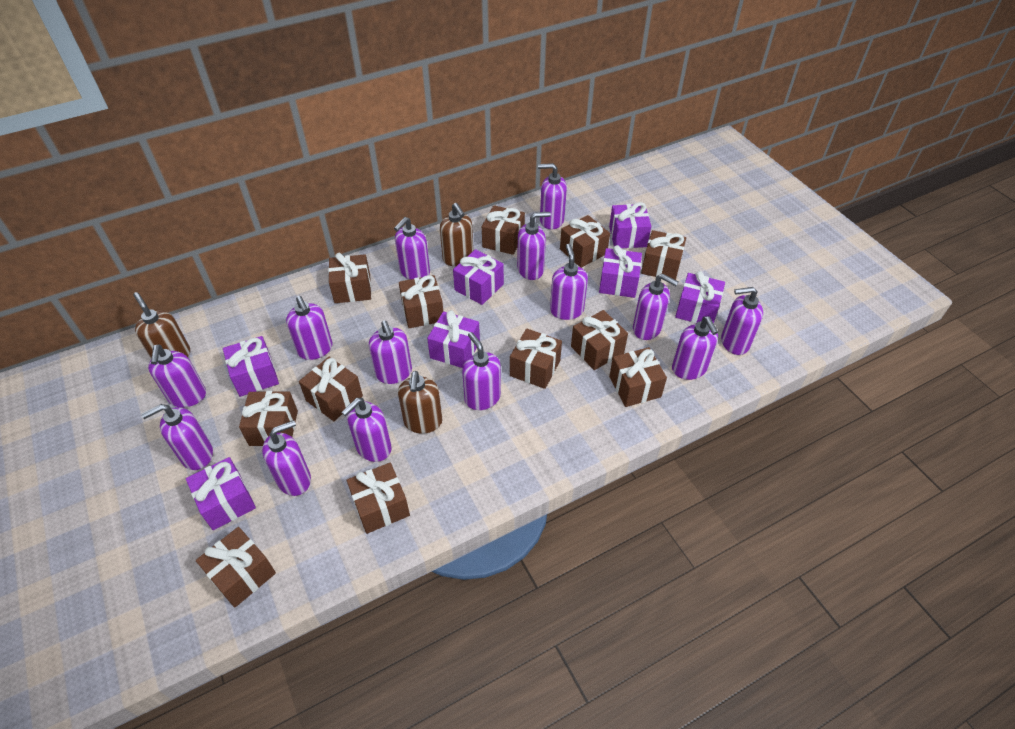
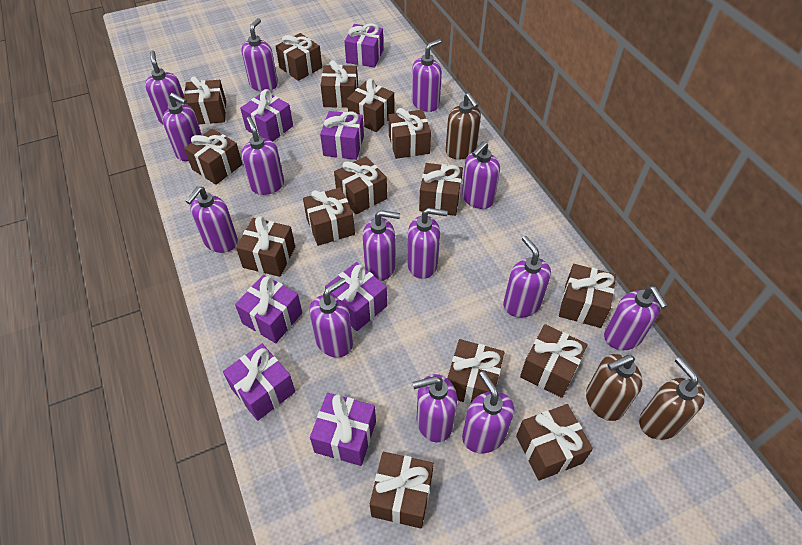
brown gift: 12 -> 15

